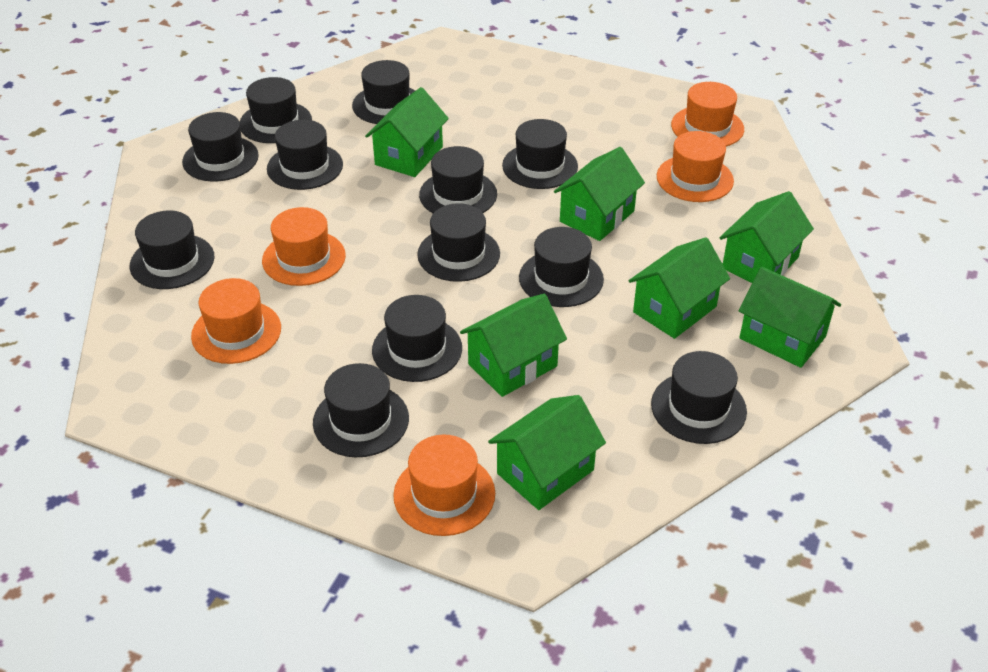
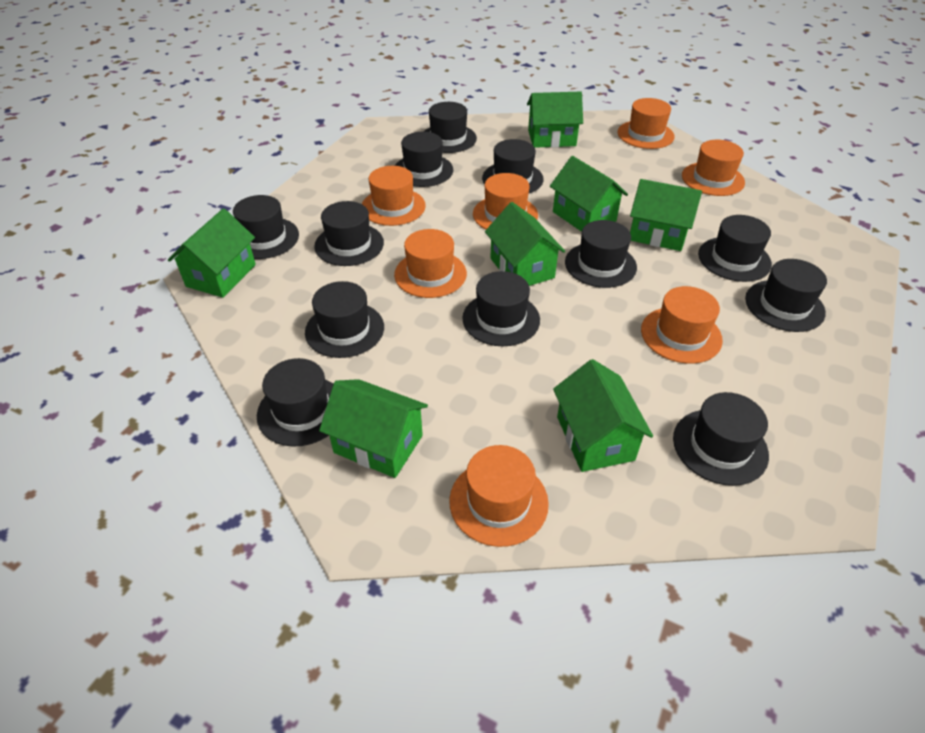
orange hat: 5 -> 7

